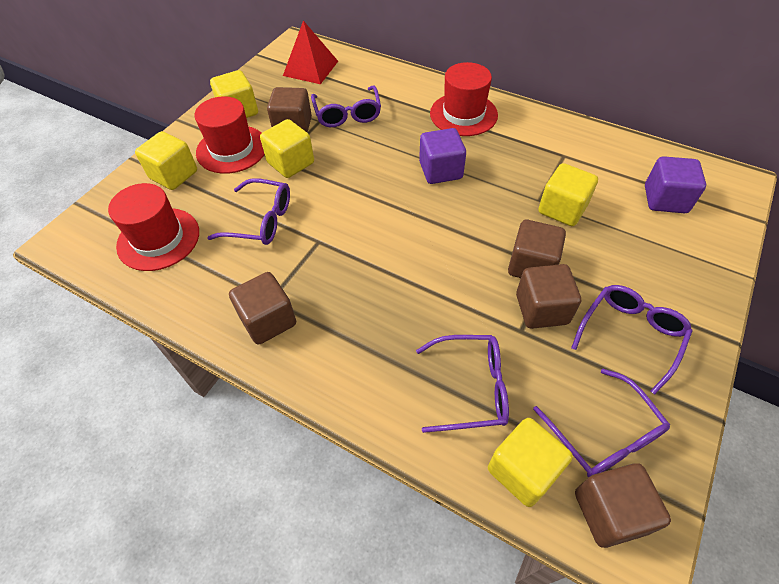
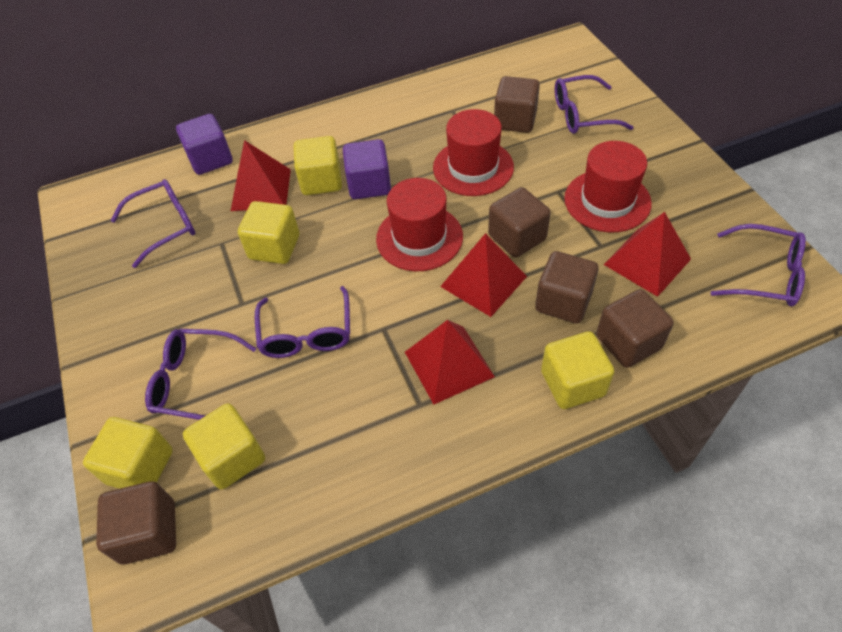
red pyramid: 1 -> 4

